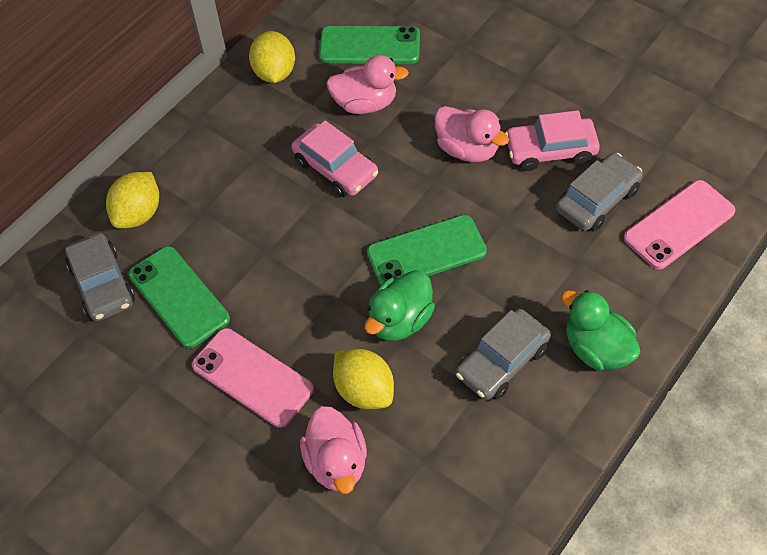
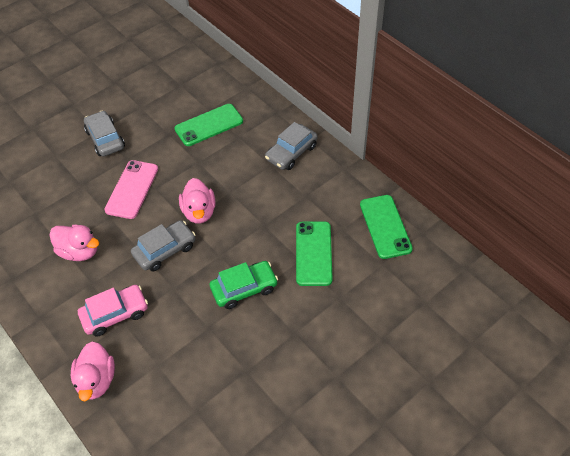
green car: 0 -> 1
green duck: 2 -> 0
pink car: 2 -> 1
pink phone: 2 -> 1
yellow lemon: 3 -> 0

